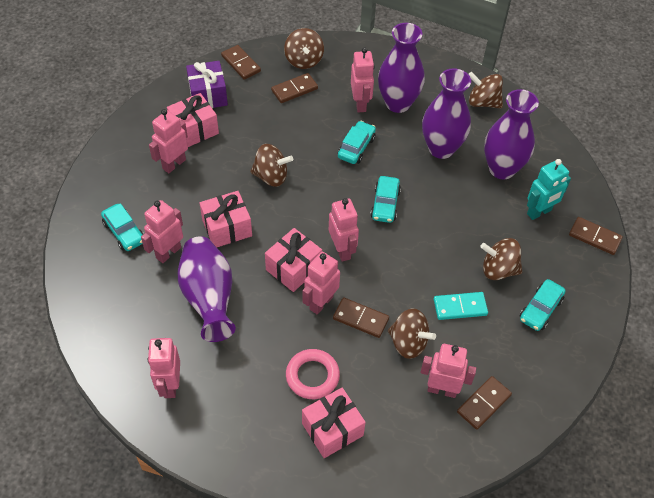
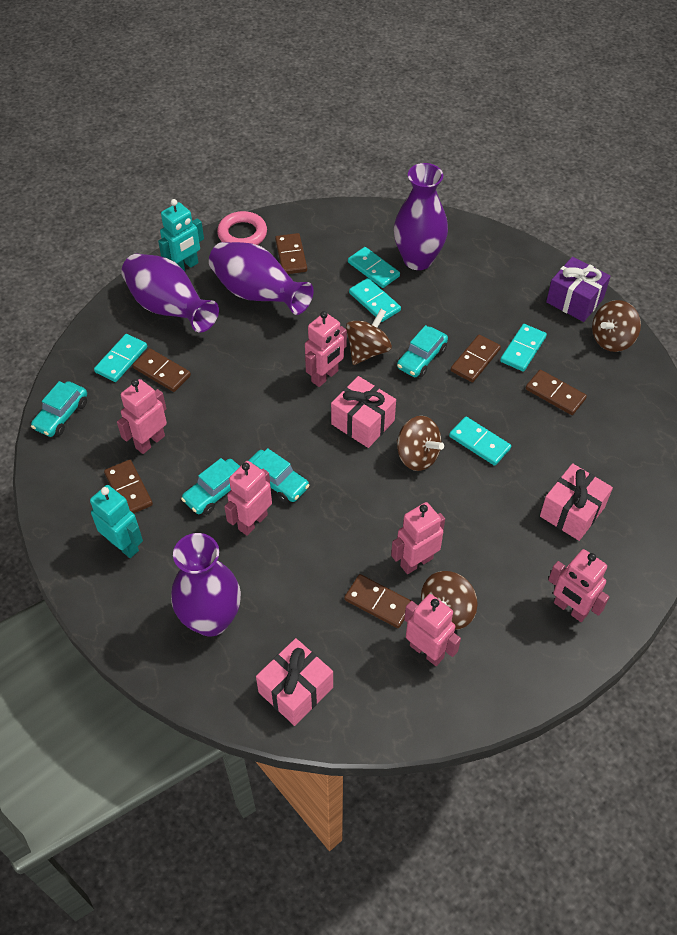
brown domino: 5 -> 6
brown spinning top: 5 -> 4
pink gift: 4 -> 3
pink robot: 7 -> 6
turquoise domino: 1 -> 5
turquoise robot: 1 -> 2

